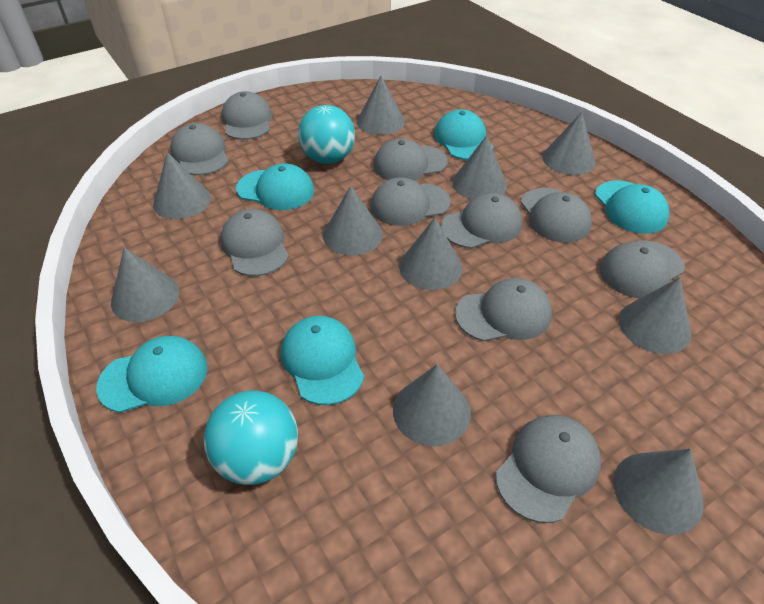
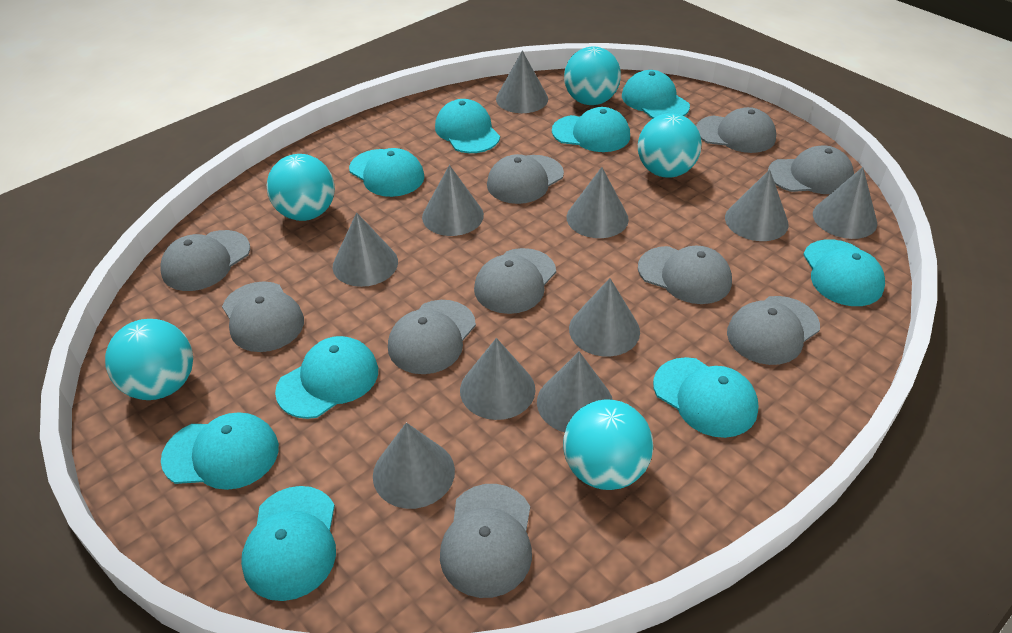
turquoise ball: 2 -> 5
turquoise cap: 5 -> 9

